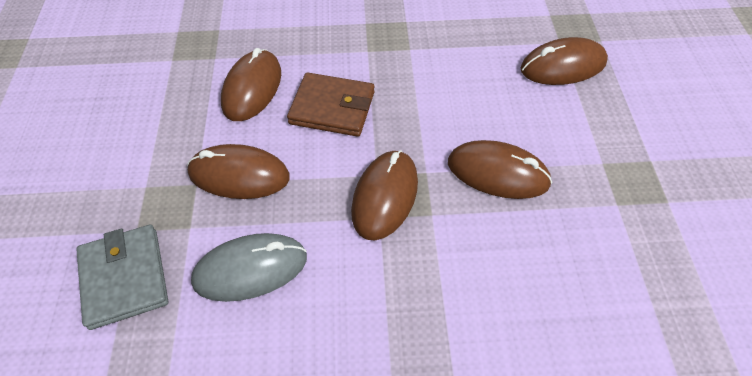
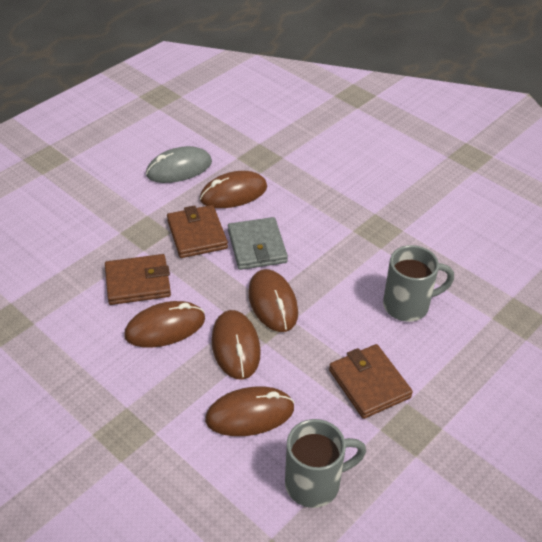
brown wallet: 1 -> 3
grey mug: 0 -> 2

